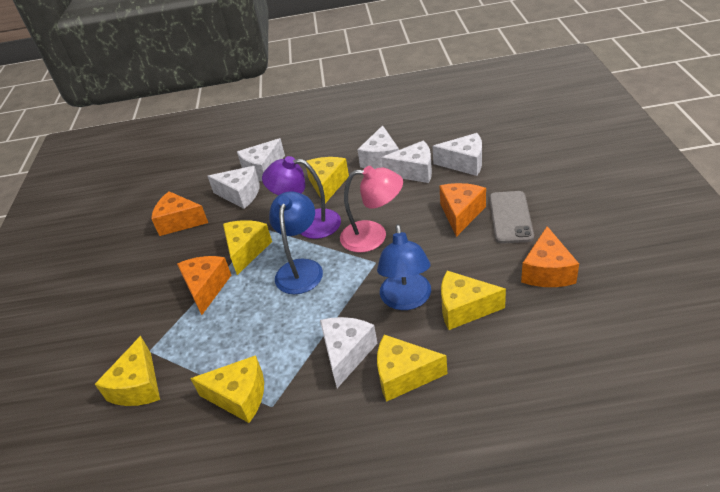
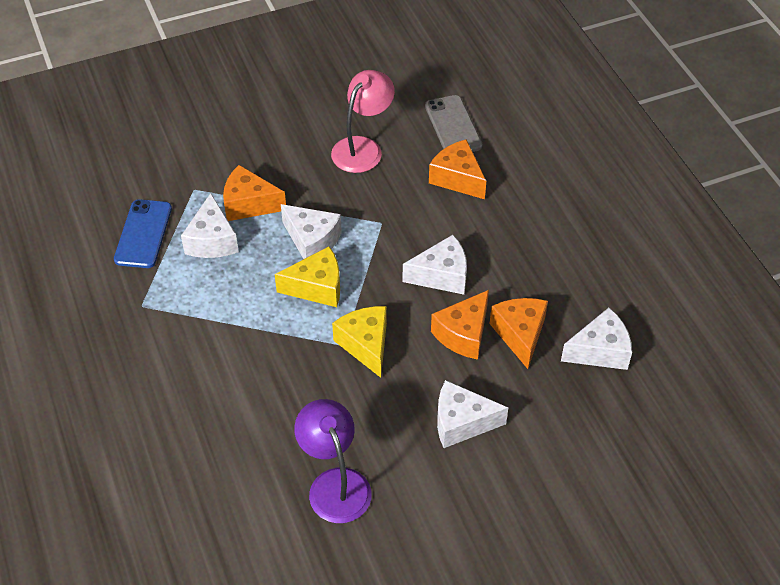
blue lamp: 2 -> 0
blue phone: 0 -> 1
white cheese: 6 -> 5
yellow cheese: 6 -> 2

